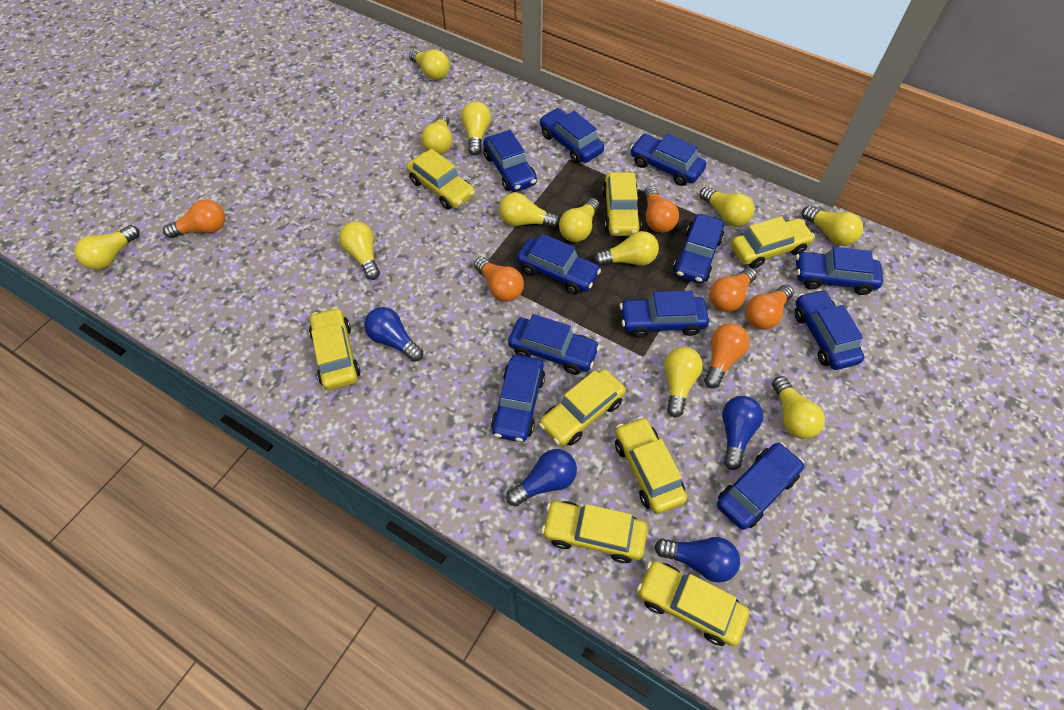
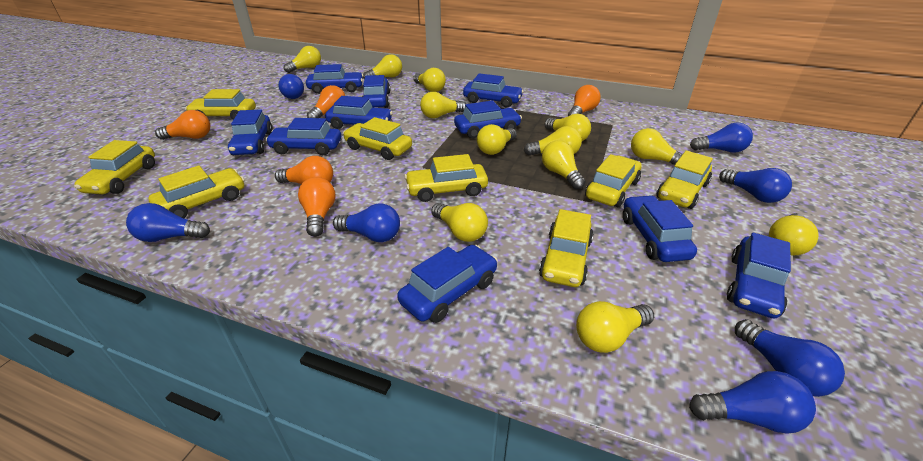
blue car: 11 -> 10
blue light bulb: 4 -> 7
orange light bulb: 6 -> 5

